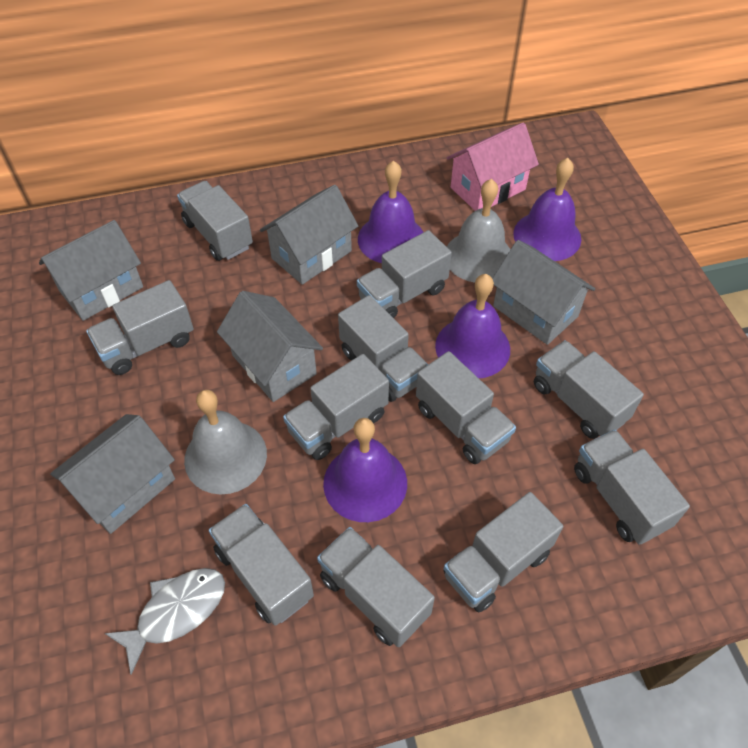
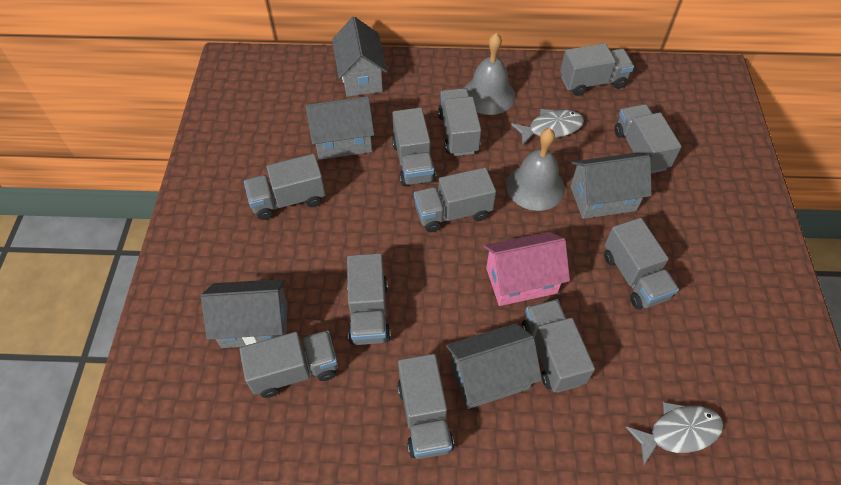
grey fish: 1 -> 2
purple bell: 4 -> 0

